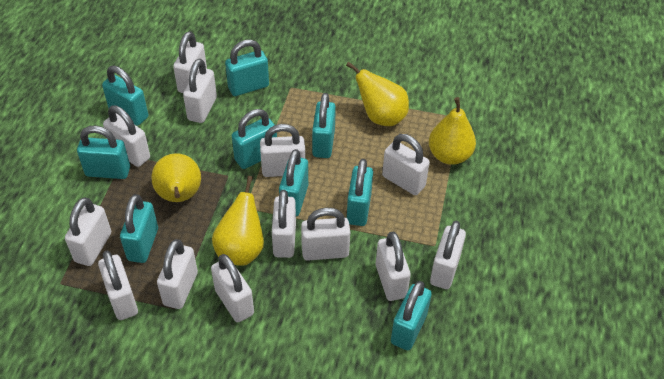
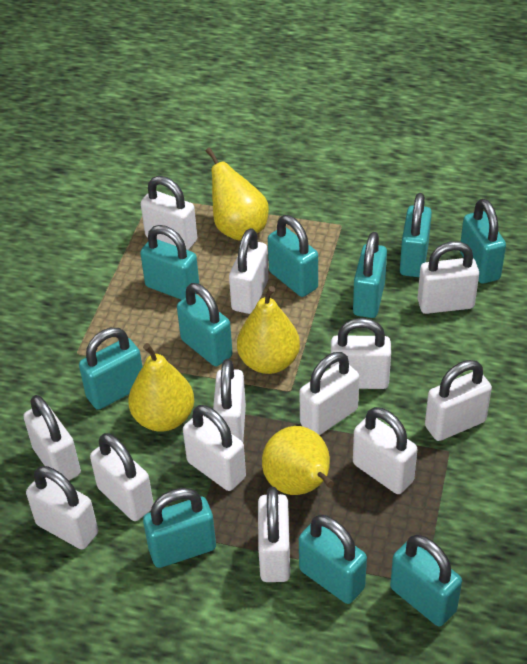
turquoise padlock: 9 -> 10

